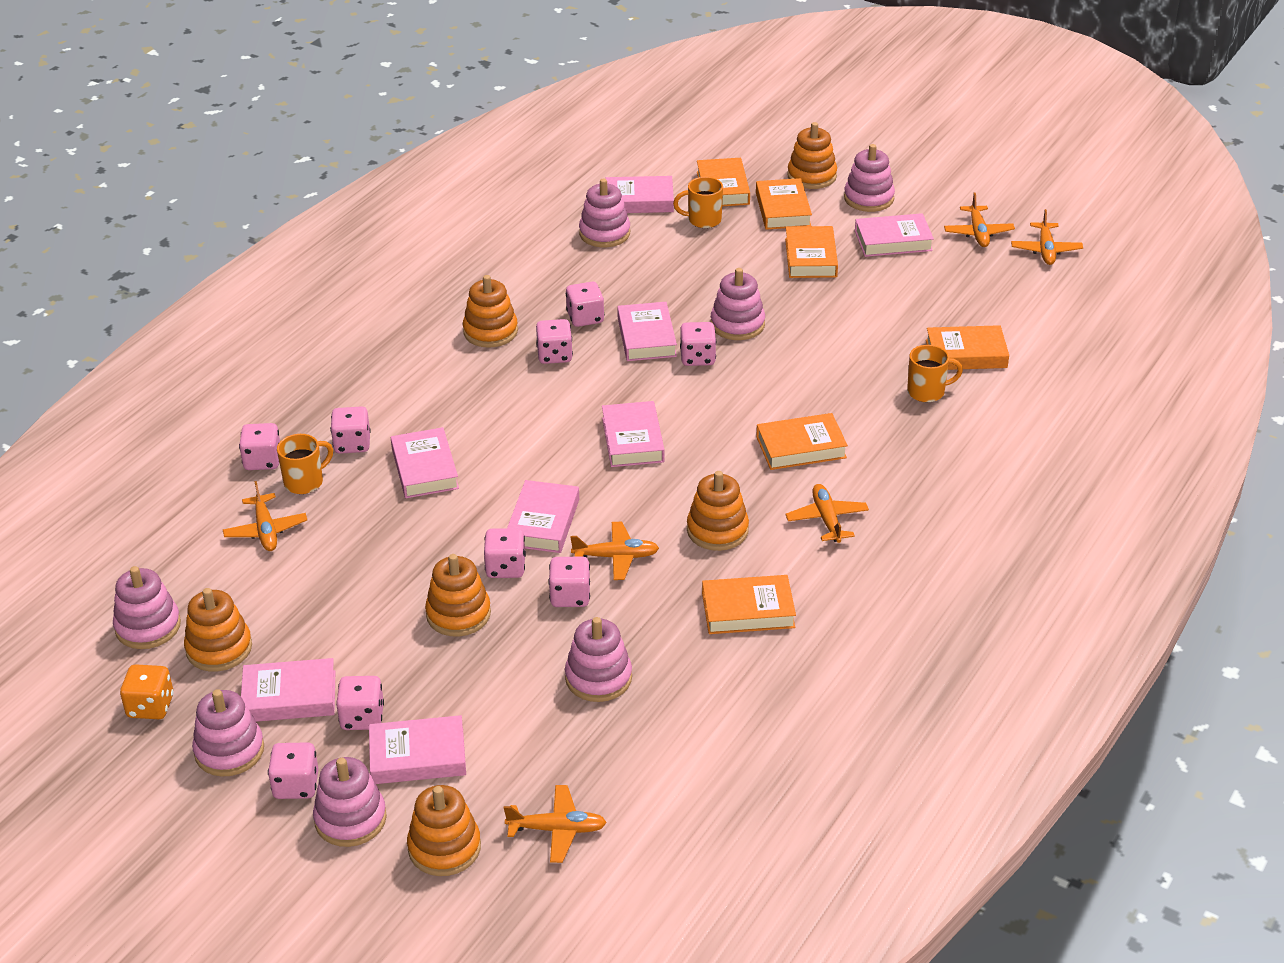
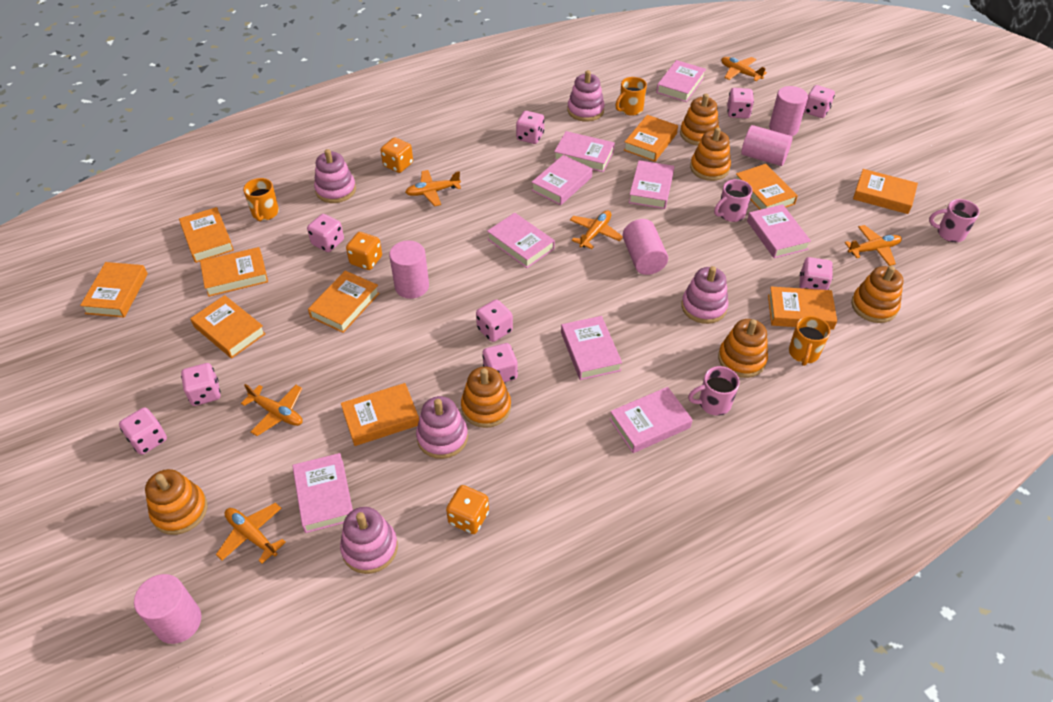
orange book: 6 -> 10
orange dice: 1 -> 3
pink book: 8 -> 9
pink cylinder: 0 -> 5
pink mug: 0 -> 3
pink stacking toy: 7 -> 5

